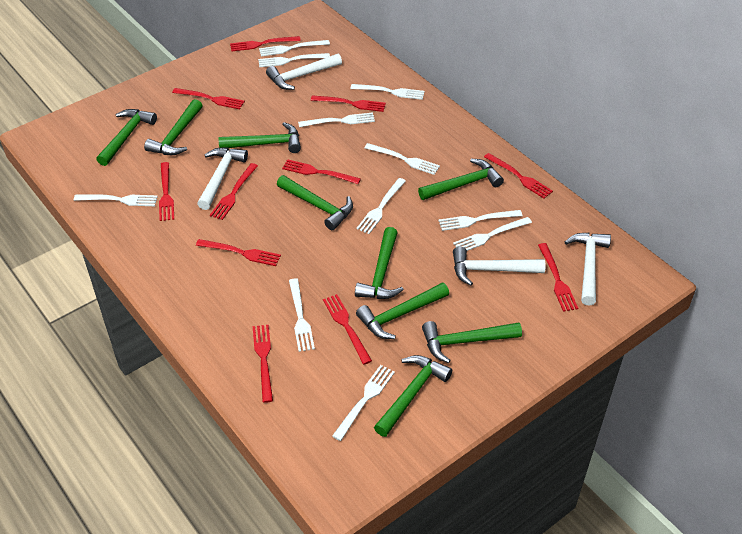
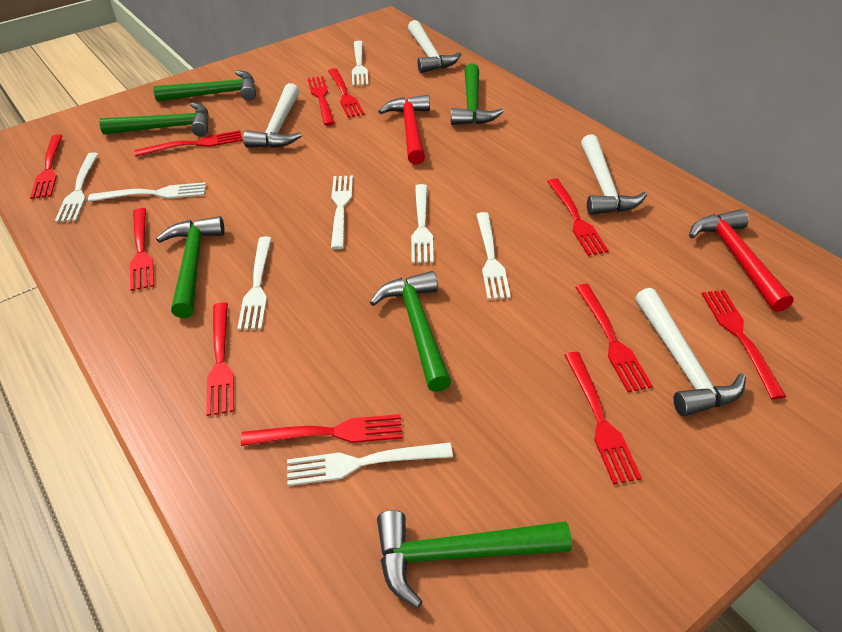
green hammer: 9 -> 6
red hammer: 0 -> 2
white fork: 11 -> 8

